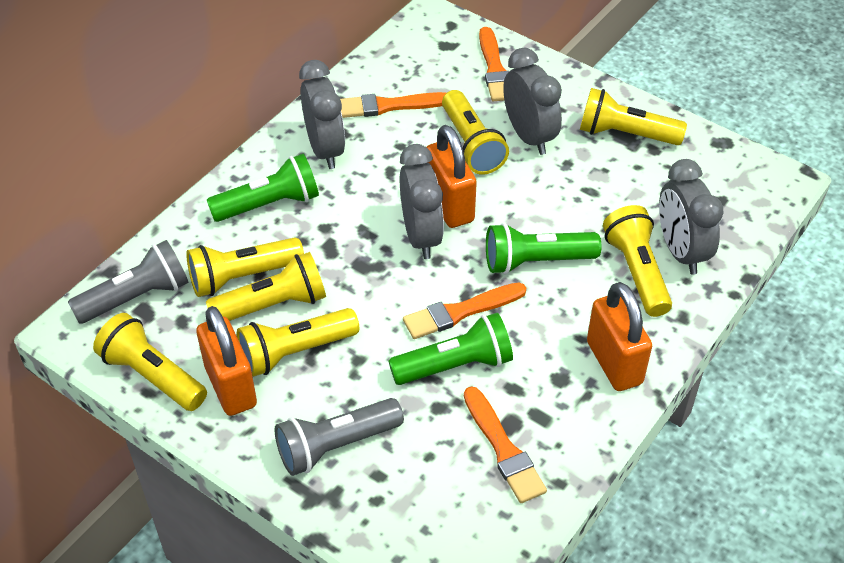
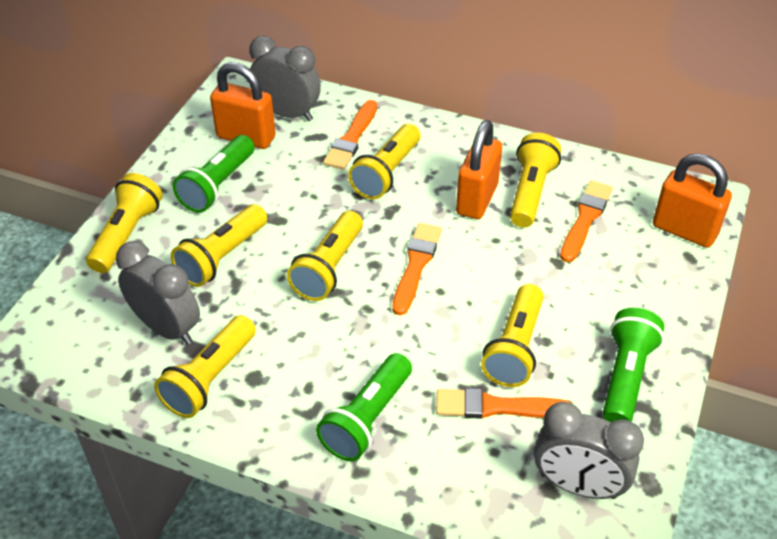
grey clock: 4 -> 3
grey flashlight: 2 -> 0

